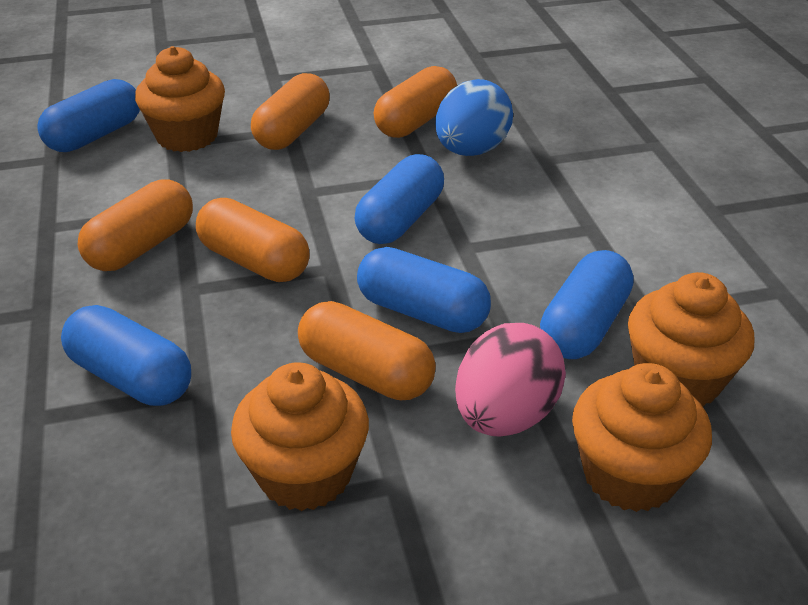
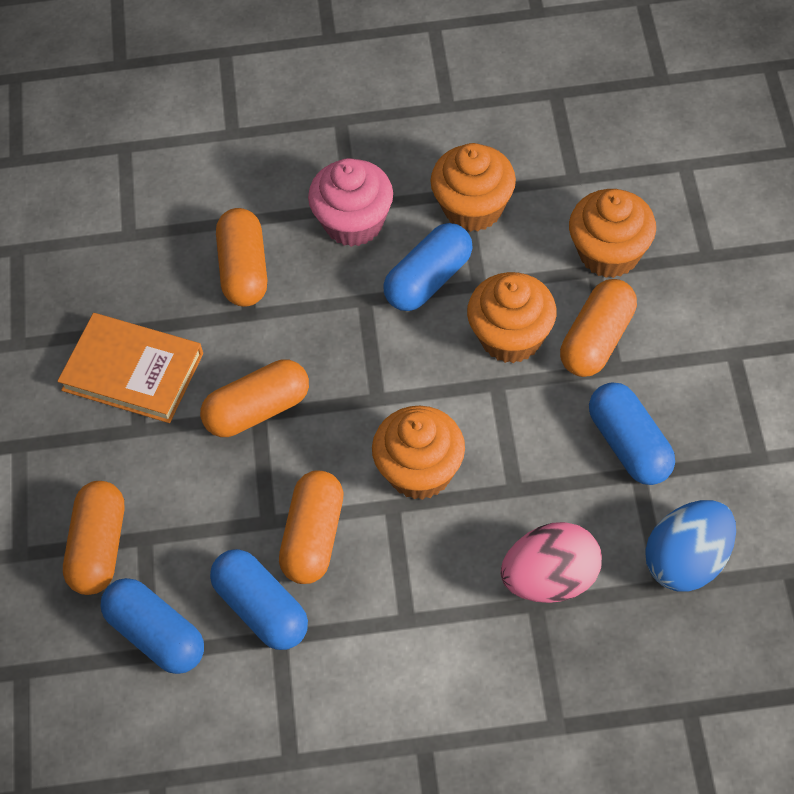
blue capsule: 5 -> 4
orange book: 0 -> 1
pink cupcake: 0 -> 1

